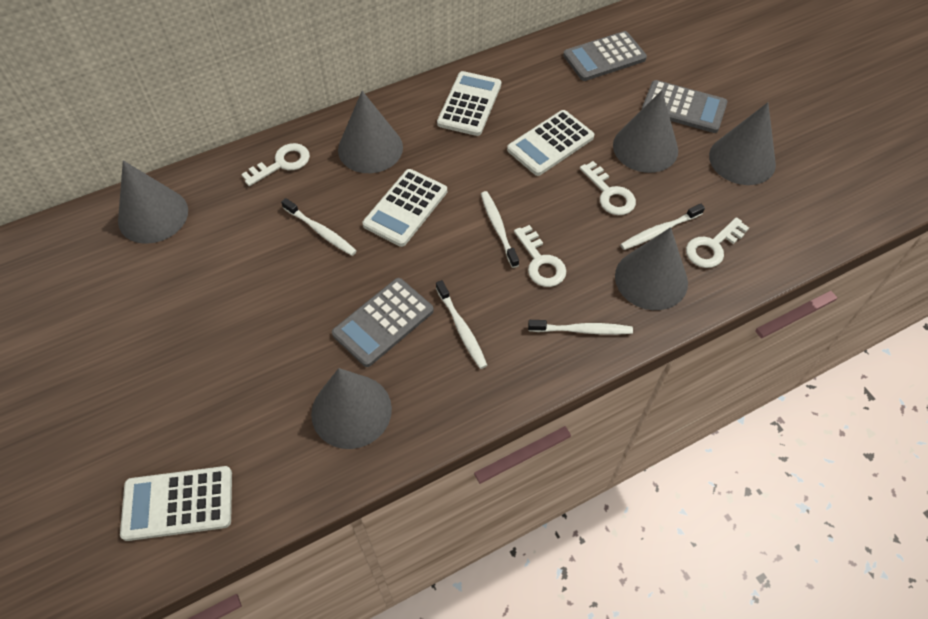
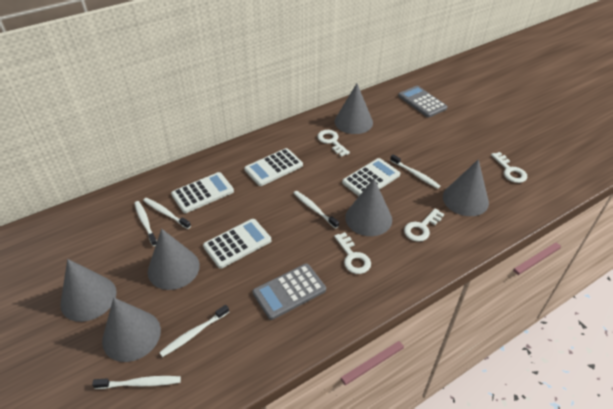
grey calculator: 3 -> 2
white toothbrush: 5 -> 6

